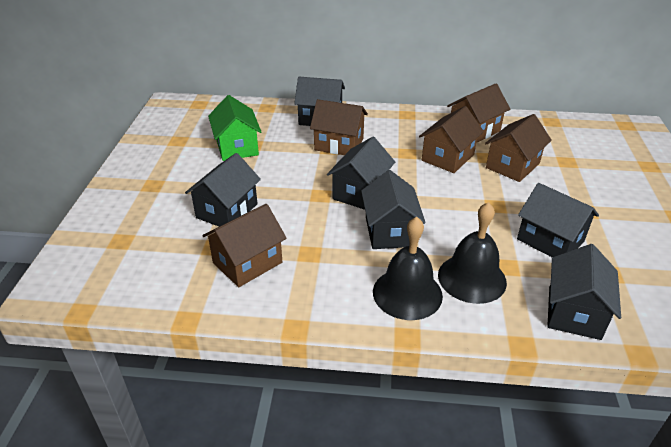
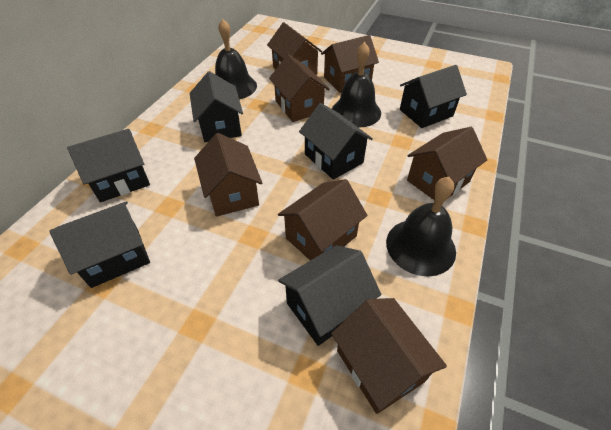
black bell: 2 -> 3
brown house: 5 -> 7
green house: 1 -> 0

